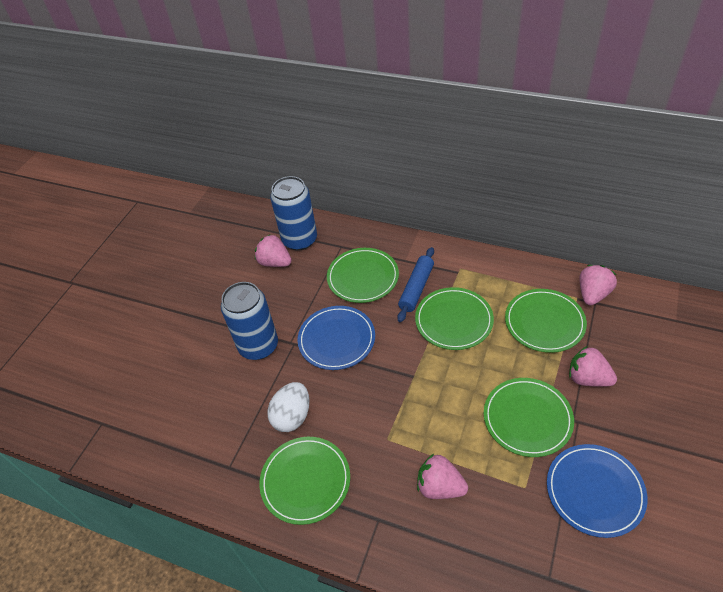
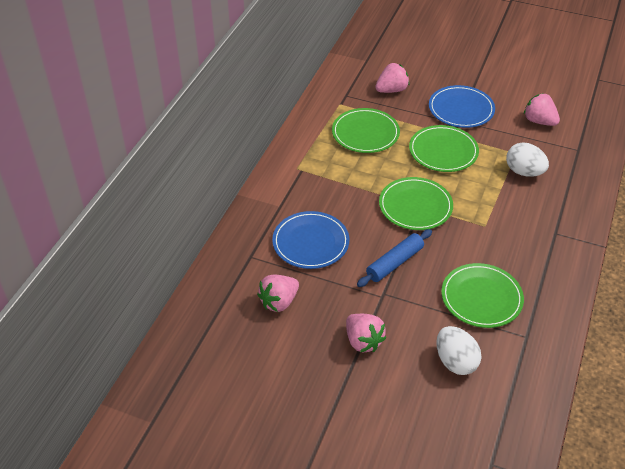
blue can: 2 -> 0
green plate: 5 -> 4
white egg: 1 -> 2

